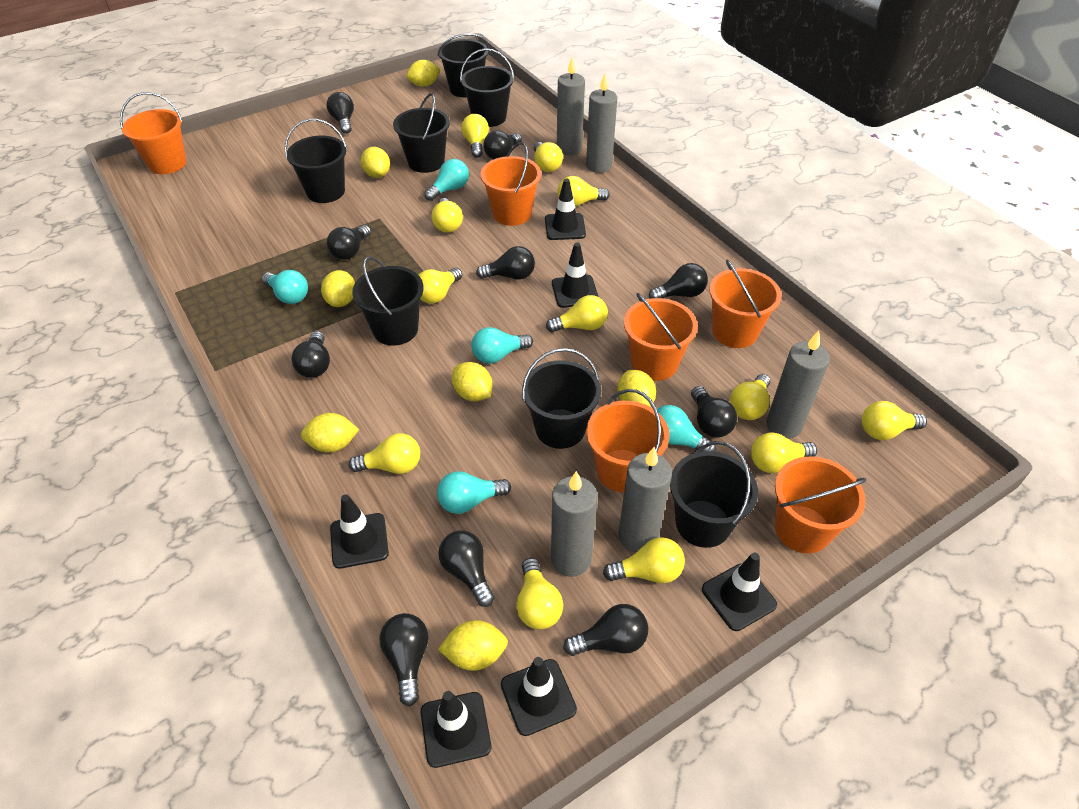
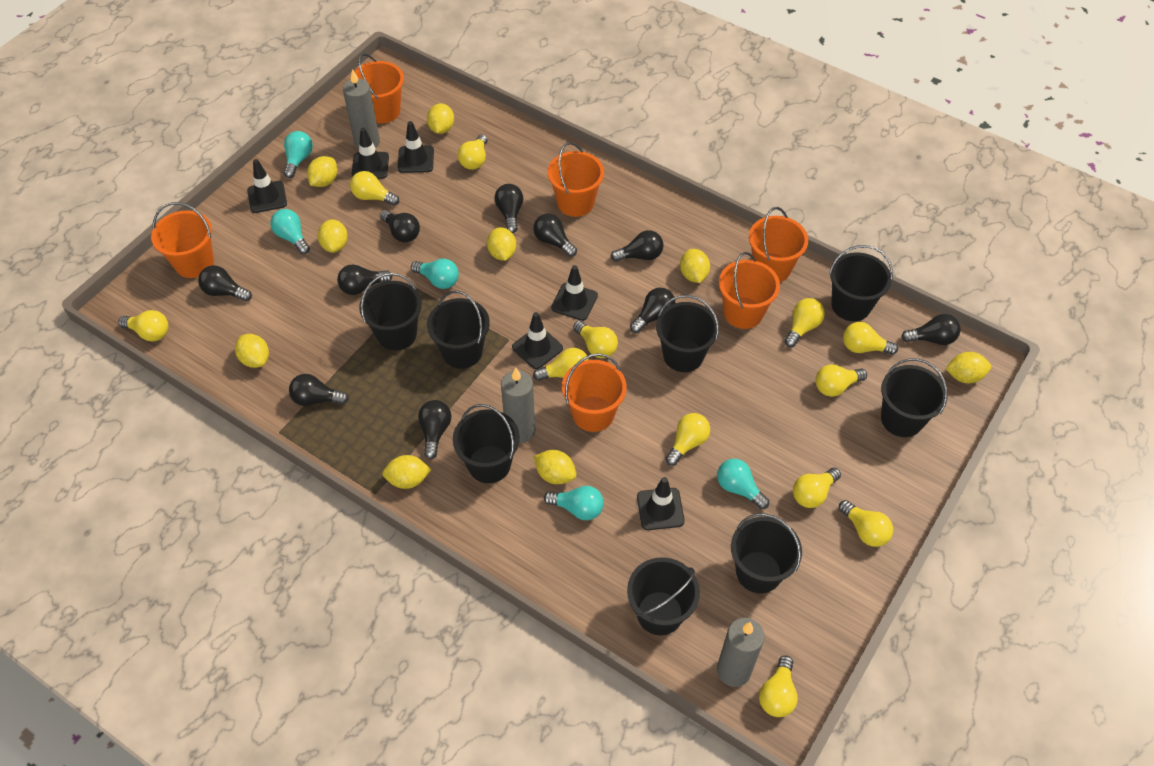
black bucket: 7 -> 8
grey candle: 5 -> 3
yellow lemon: 7 -> 9

